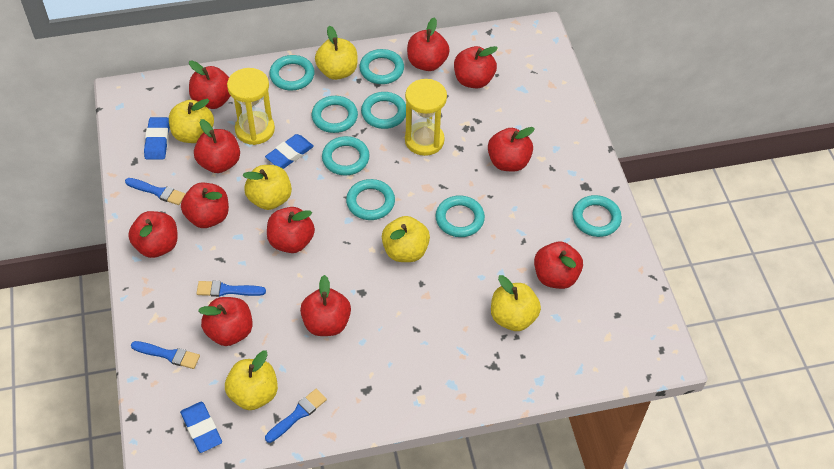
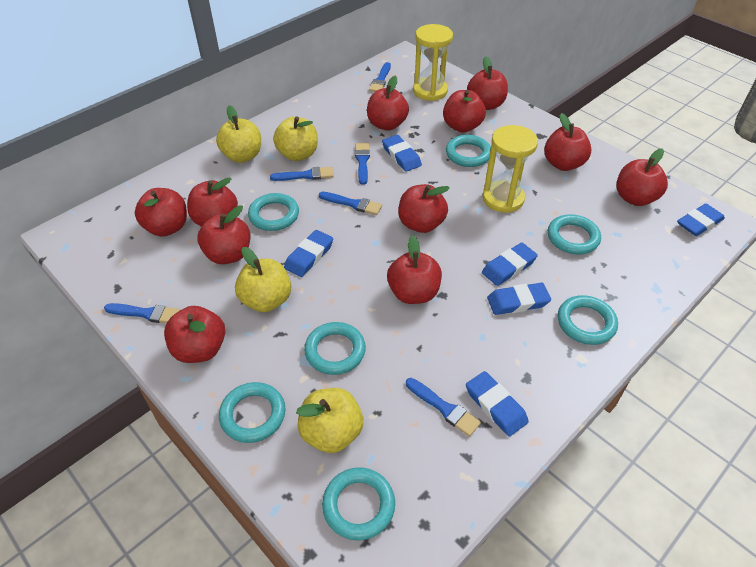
blue brush: 4 -> 6
blue eraser: 3 -> 6
turquoise ring: 8 -> 7
yellow apple: 6 -> 4

